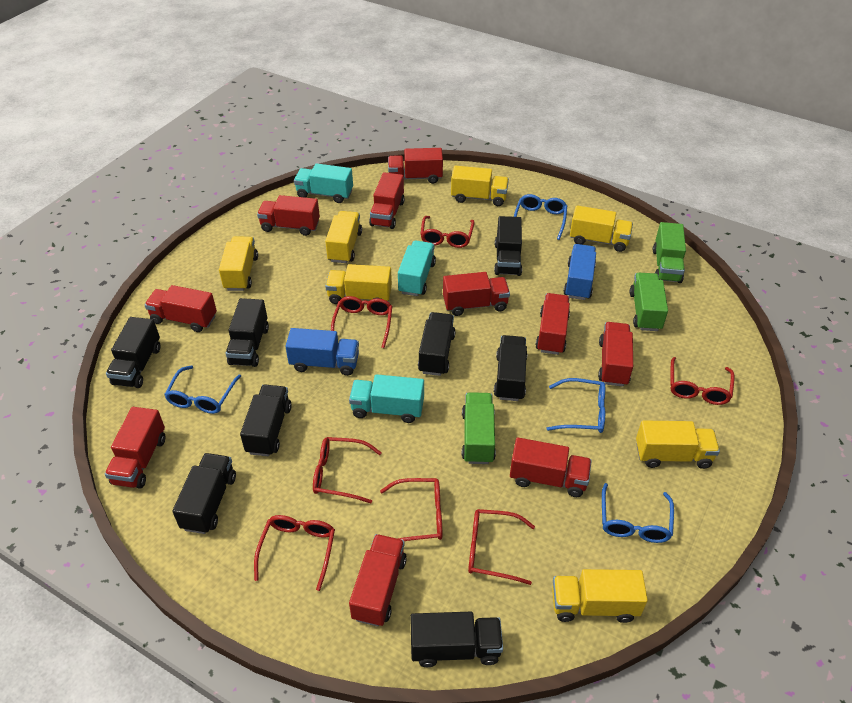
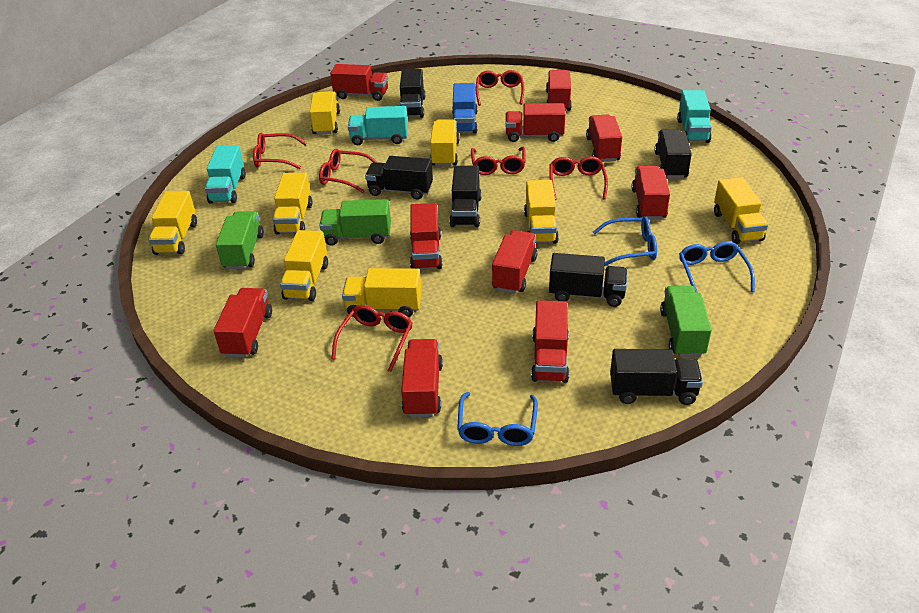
black truck: 8 -> 6
blue glasses: 4 -> 3
blue truck: 2 -> 1
red glasses: 7 -> 6
yellow truck: 7 -> 8

